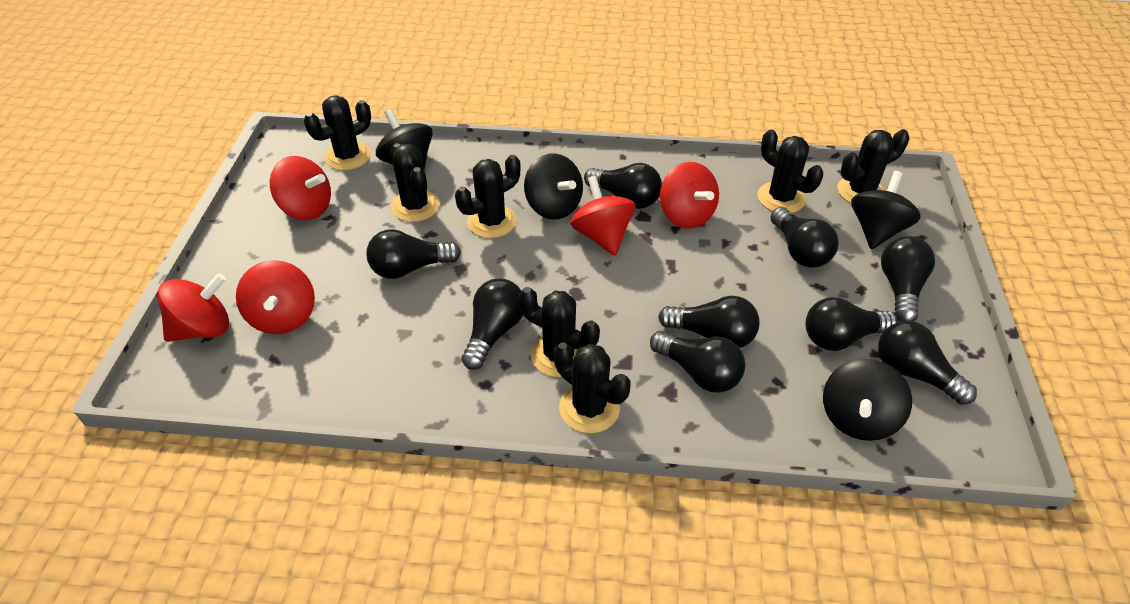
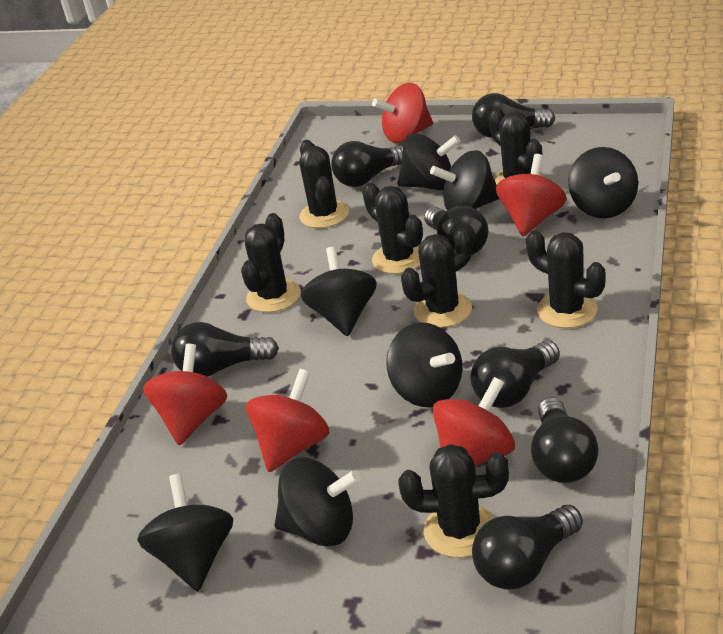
black light bulb: 9 -> 7
black spinning top: 4 -> 7

